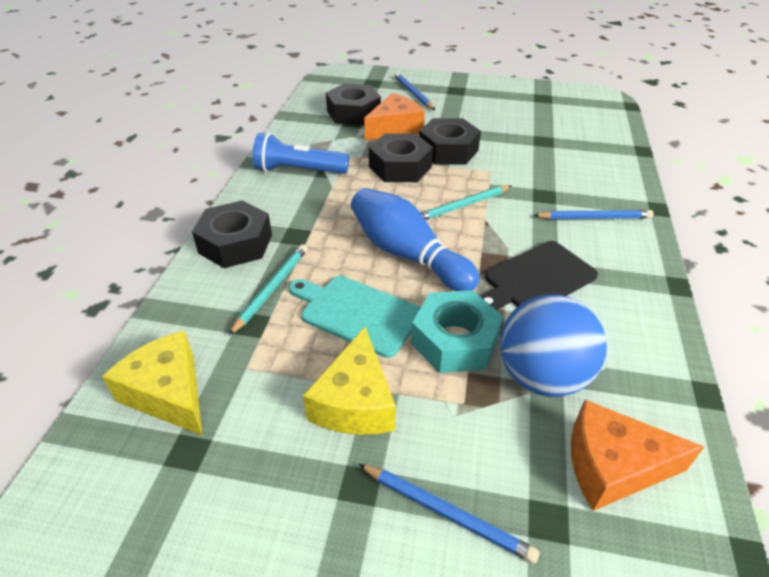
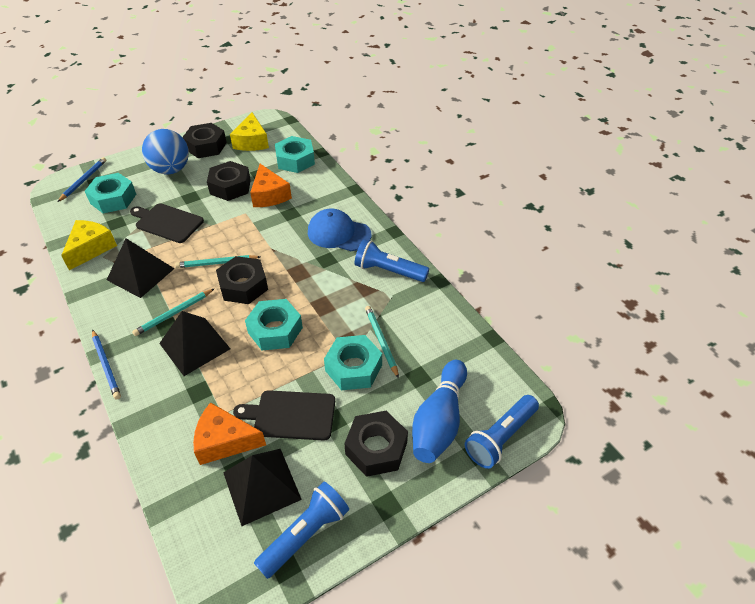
black cutting board: 1 -> 2
black pyramid: 0 -> 3
blue cap: 0 -> 1
blue flashlight: 1 -> 3
blue pencil: 3 -> 2
turquoise cutting board: 1 -> 0
turquoise nut: 1 -> 4
turquoise pencil: 2 -> 3

